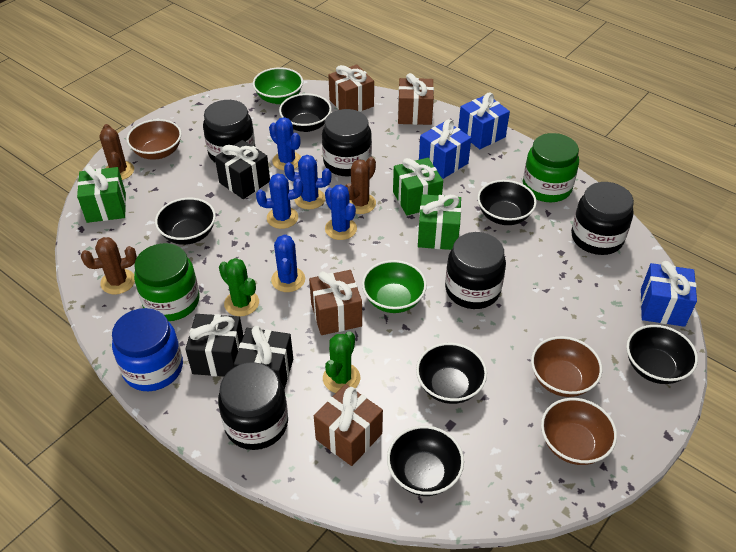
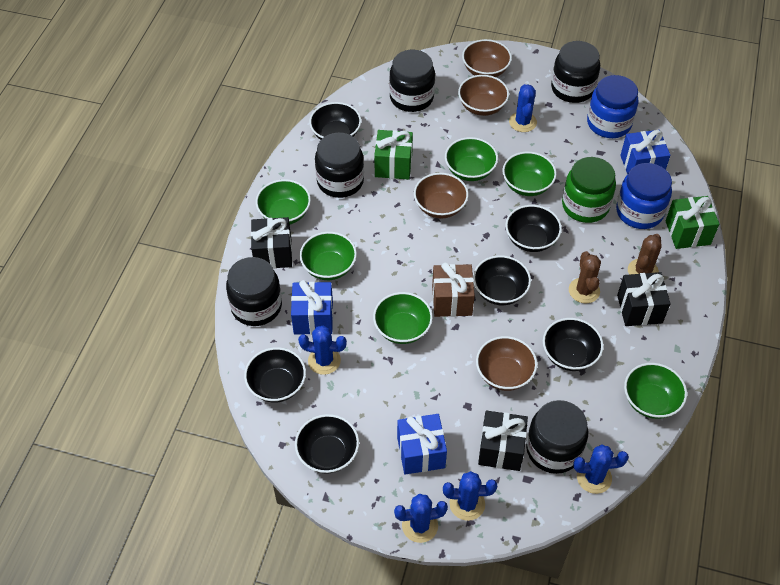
blue jar: 1 -> 2
brown bowl: 3 -> 4
brown cactus: 3 -> 2
brown gift: 4 -> 1
green bowl: 2 -> 6
green cactus: 2 -> 0
green gift: 3 -> 2
green jar: 2 -> 1

